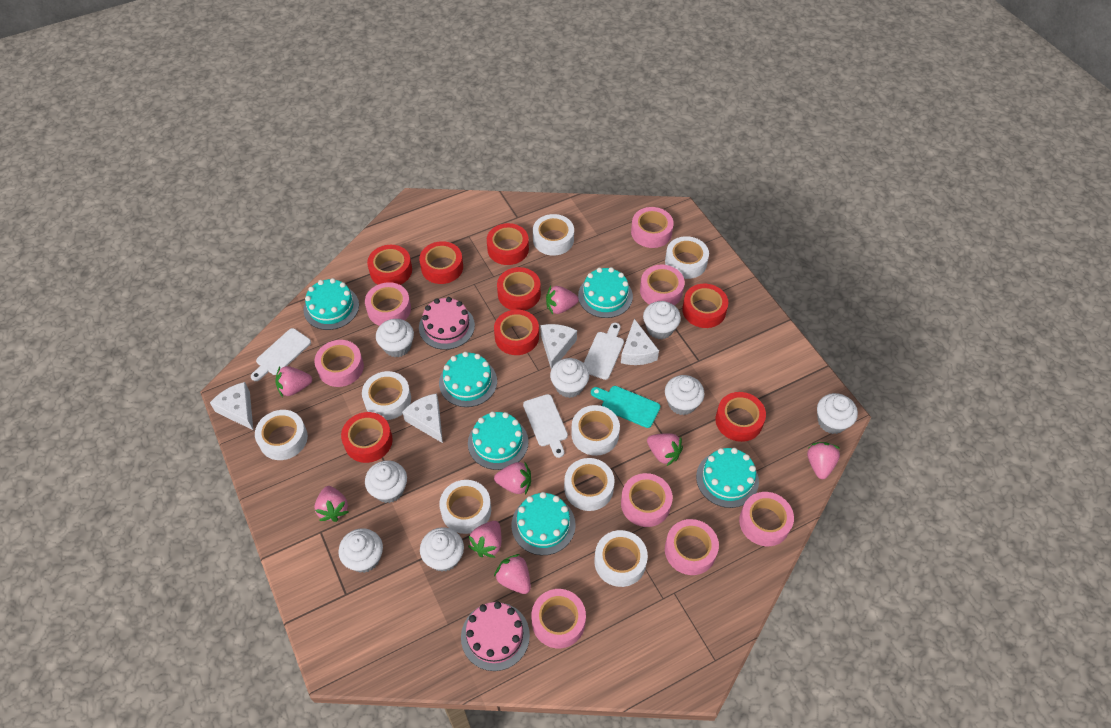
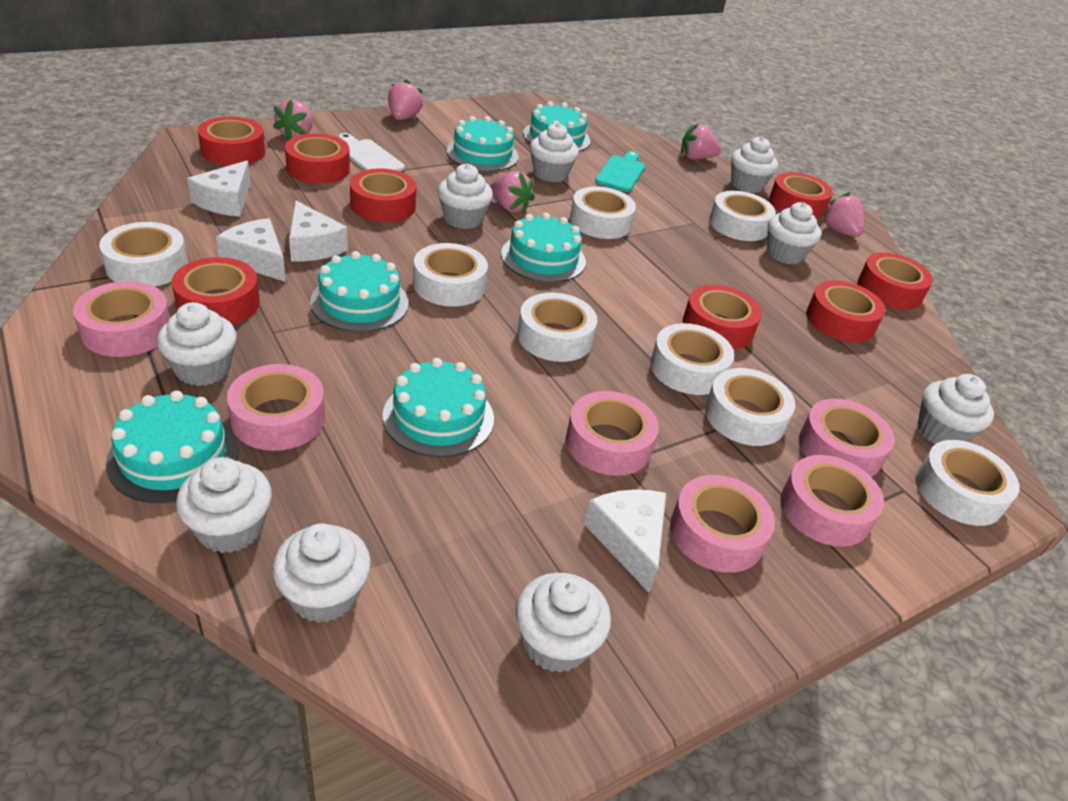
pink cake: 2 -> 0
pink strawberry: 8 -> 5
pink tape: 8 -> 6
white cupcake: 8 -> 9
white cutting board: 3 -> 1

